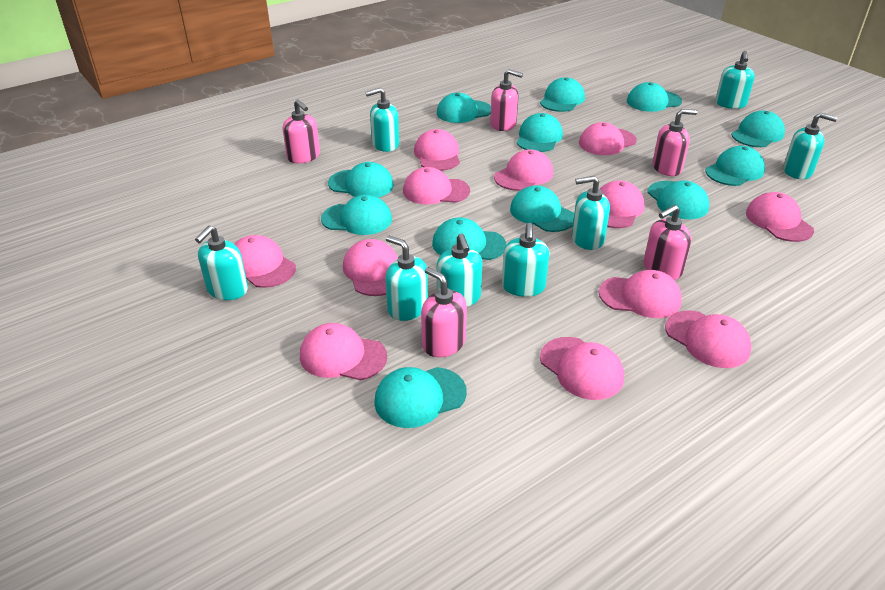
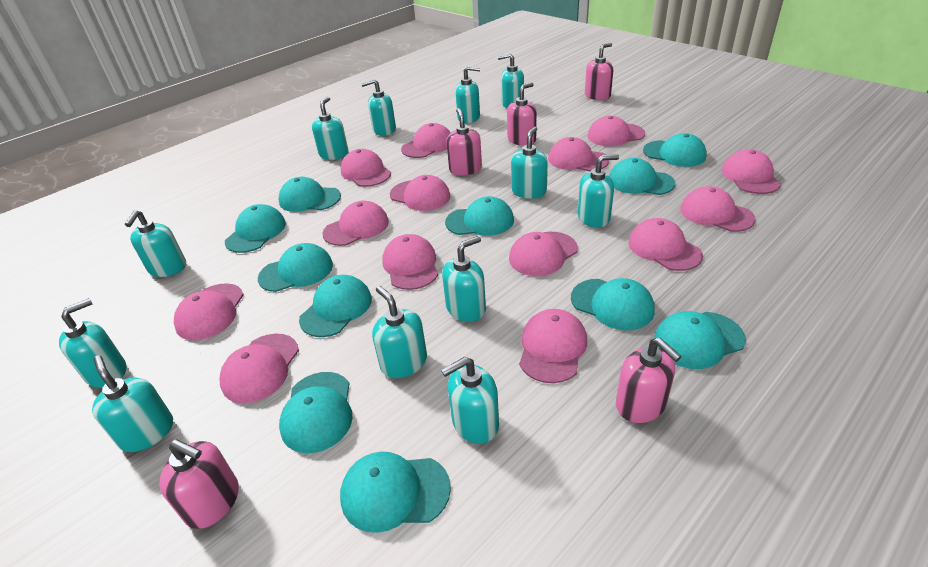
pink cap: 12 -> 14
turquoise cap: 12 -> 11
turquoise soap dispenser: 8 -> 12

